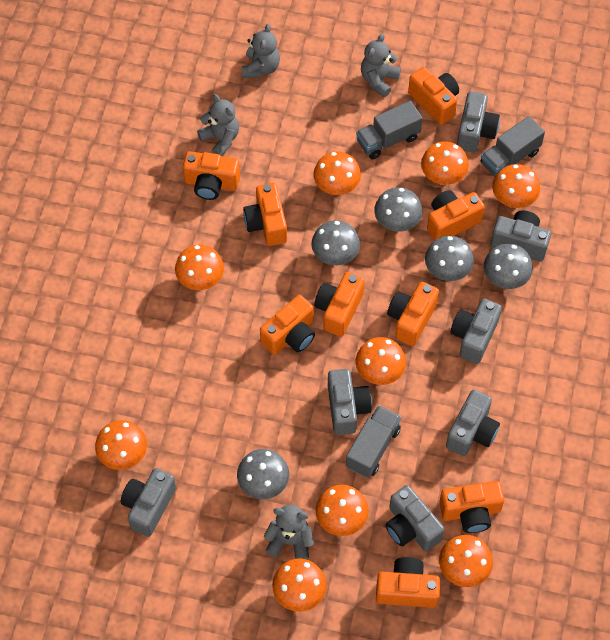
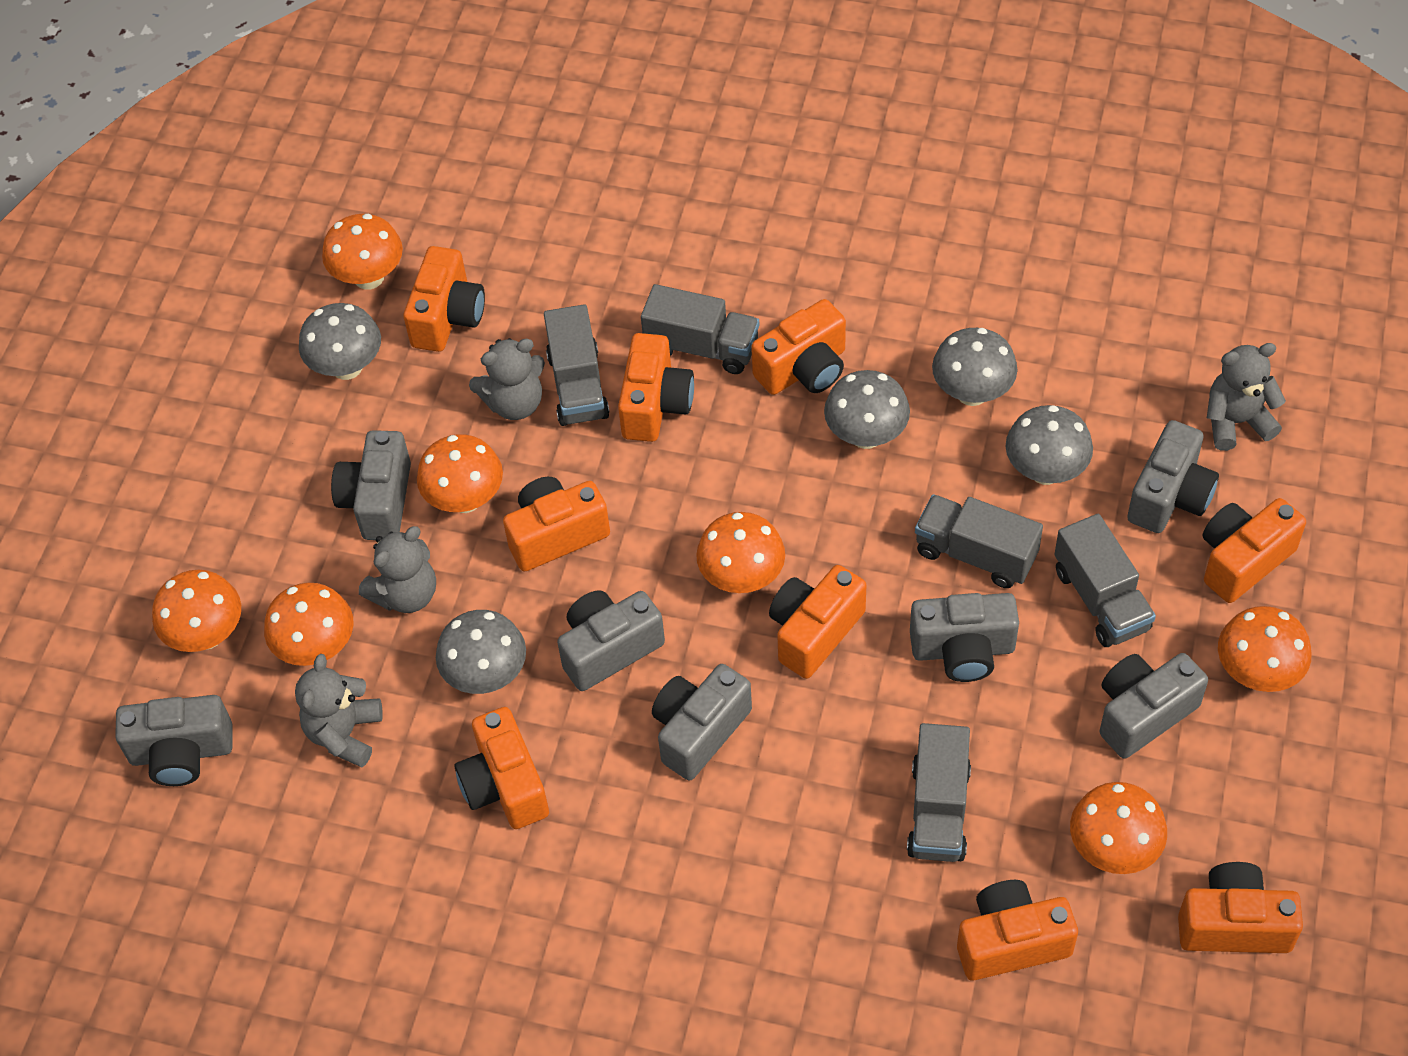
grey truck: 3 -> 5
orange mushroom: 9 -> 7

